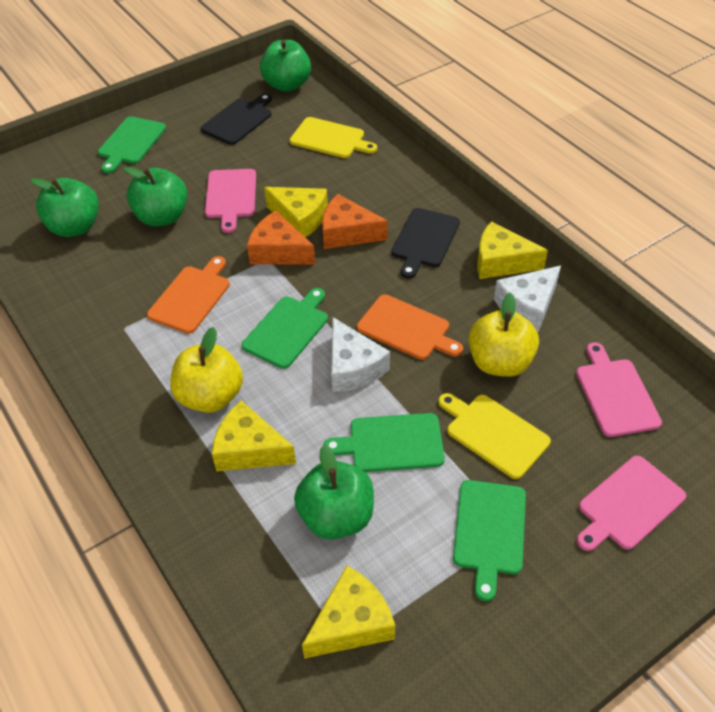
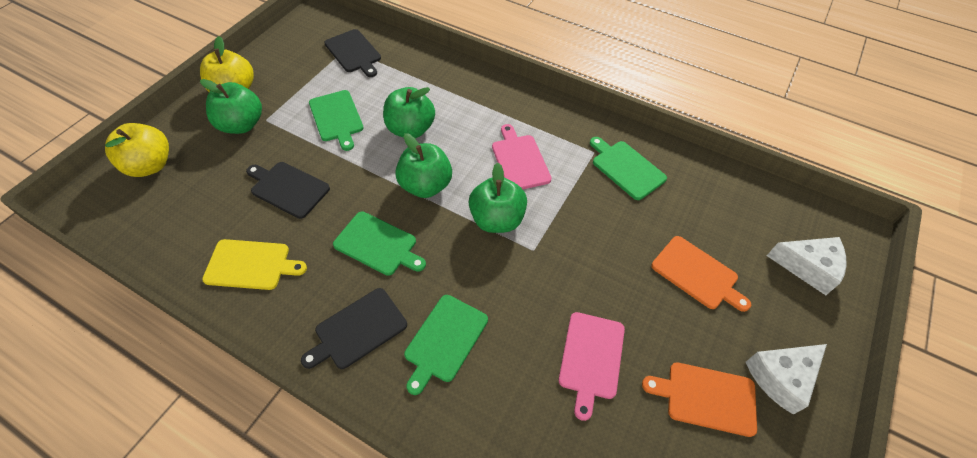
black cutting board: 2 -> 3
orange cheese: 2 -> 0
pink cutting board: 3 -> 2
yellow cheese: 4 -> 0
yellow cutting board: 2 -> 1

